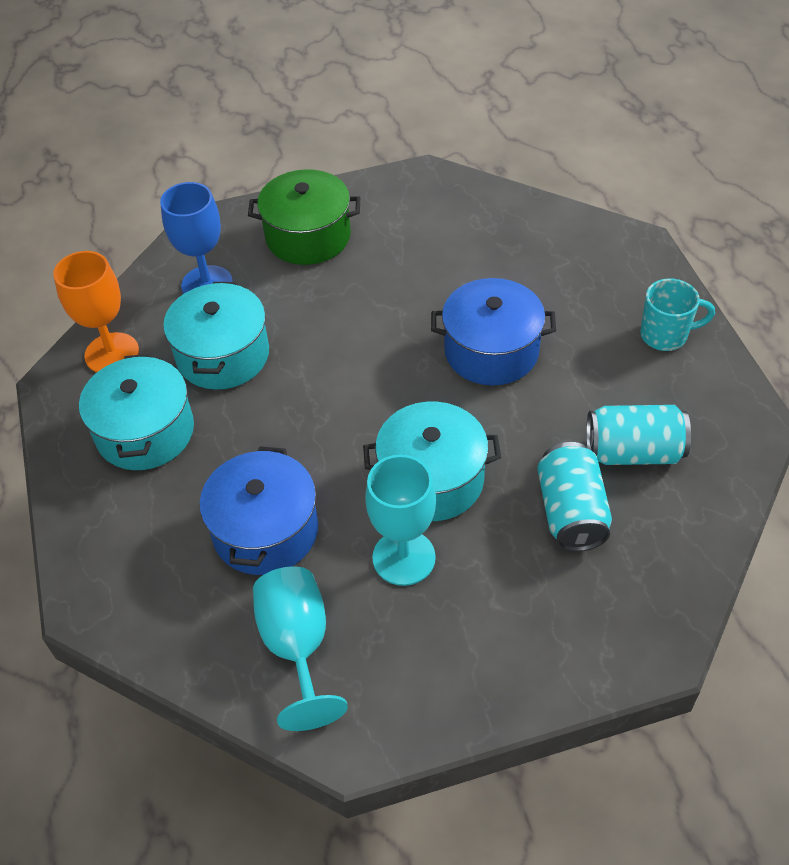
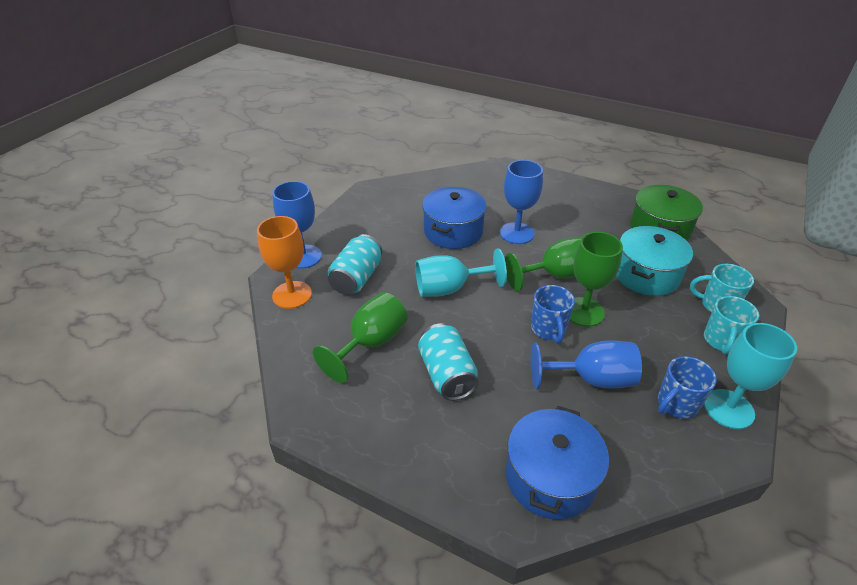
blue goblet: 1 -> 3
blue mug: 0 -> 2
green goblet: 0 -> 3
turquoise mug: 1 -> 2
turquoise pot: 3 -> 1

